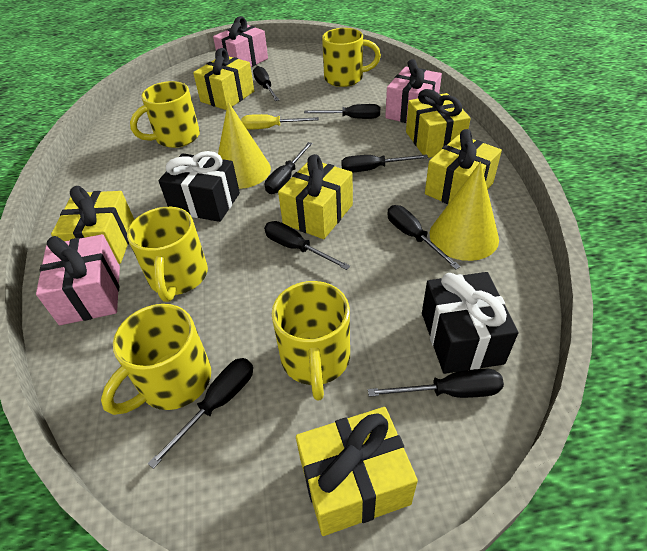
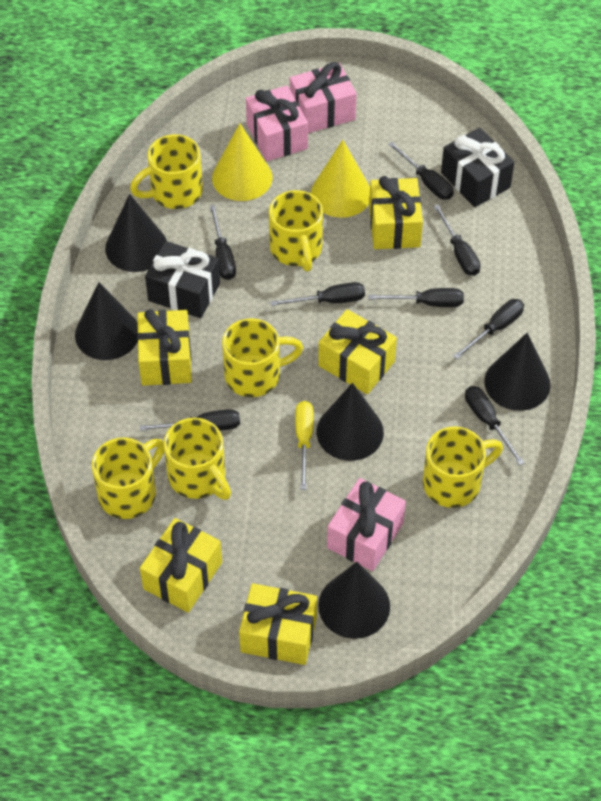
black cone: 0 -> 5
yellow gift: 6 -> 5
yellow mug: 5 -> 6

